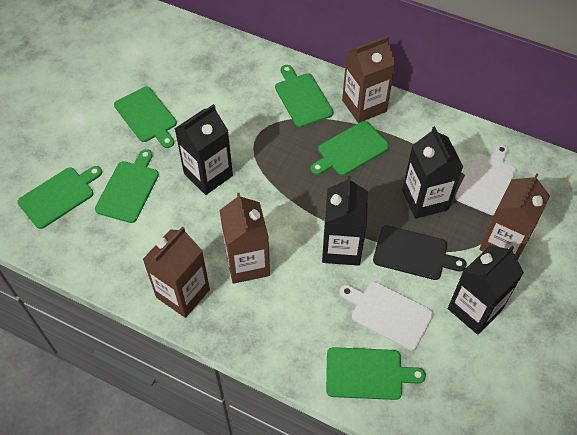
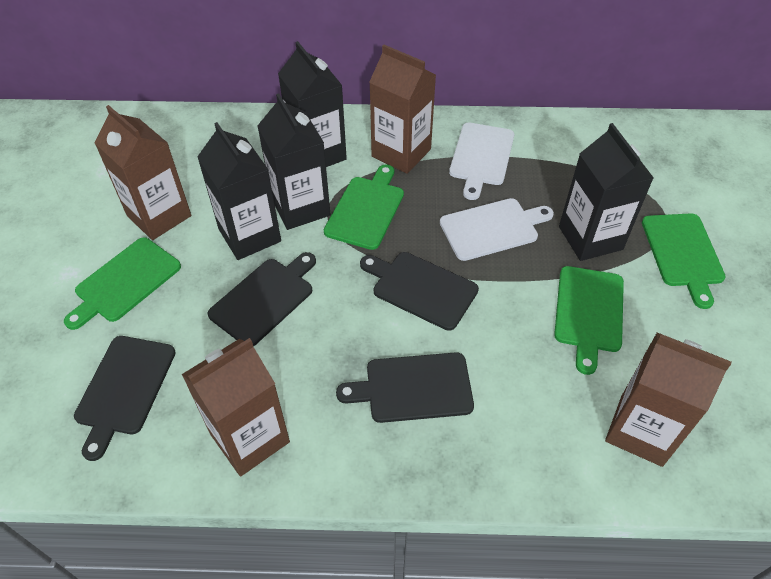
black cutting board: 1 -> 4
green cutting board: 6 -> 4

